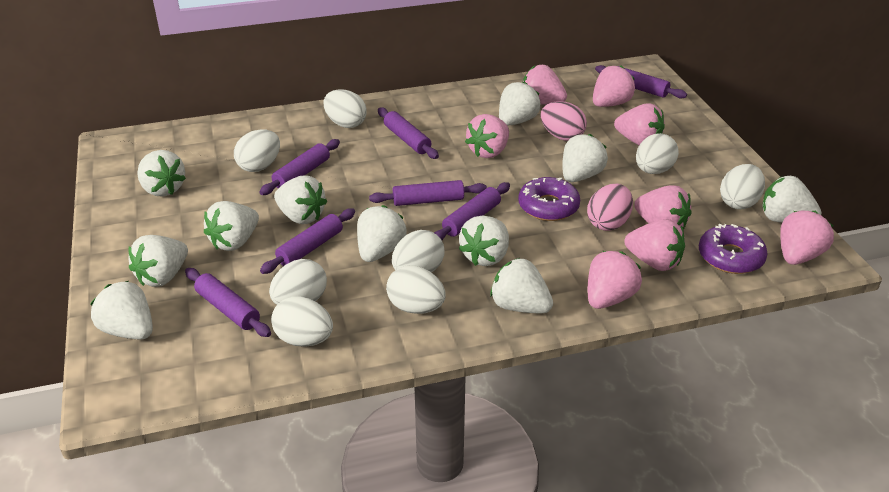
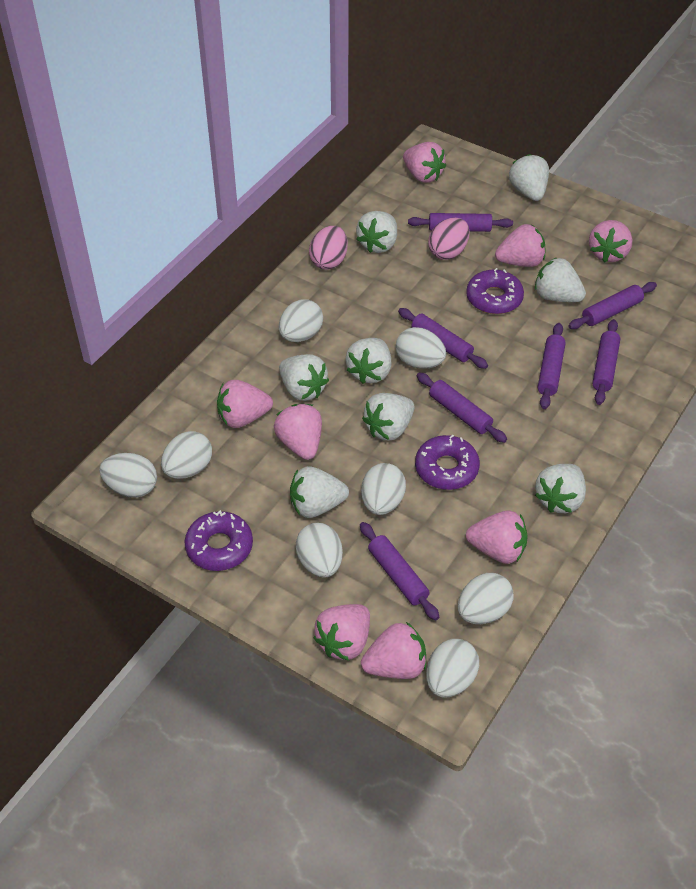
purple donut: 2 -> 3
white strawberry: 11 -> 8

